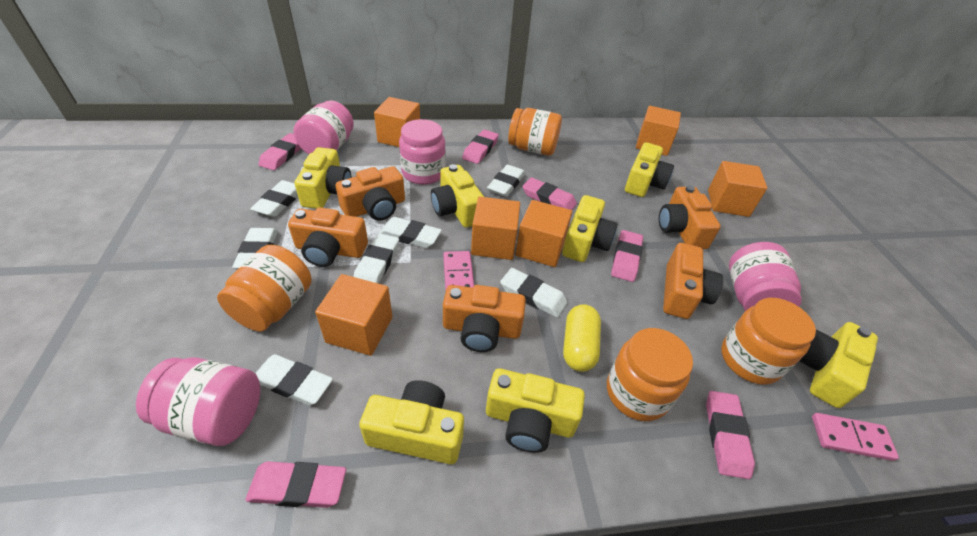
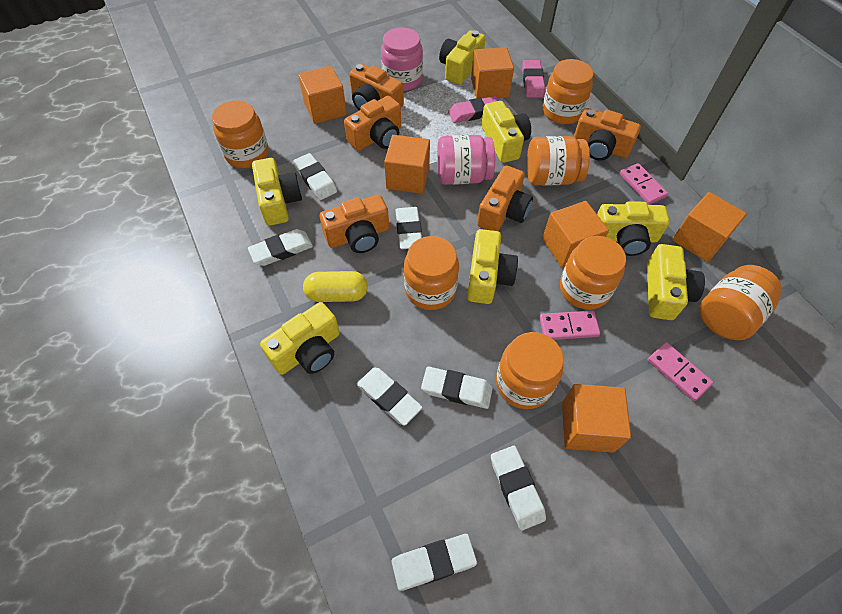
orange jar: 4 -> 7
pink domino: 2 -> 3
pink eraser: 6 -> 2
pink jar: 4 -> 2

